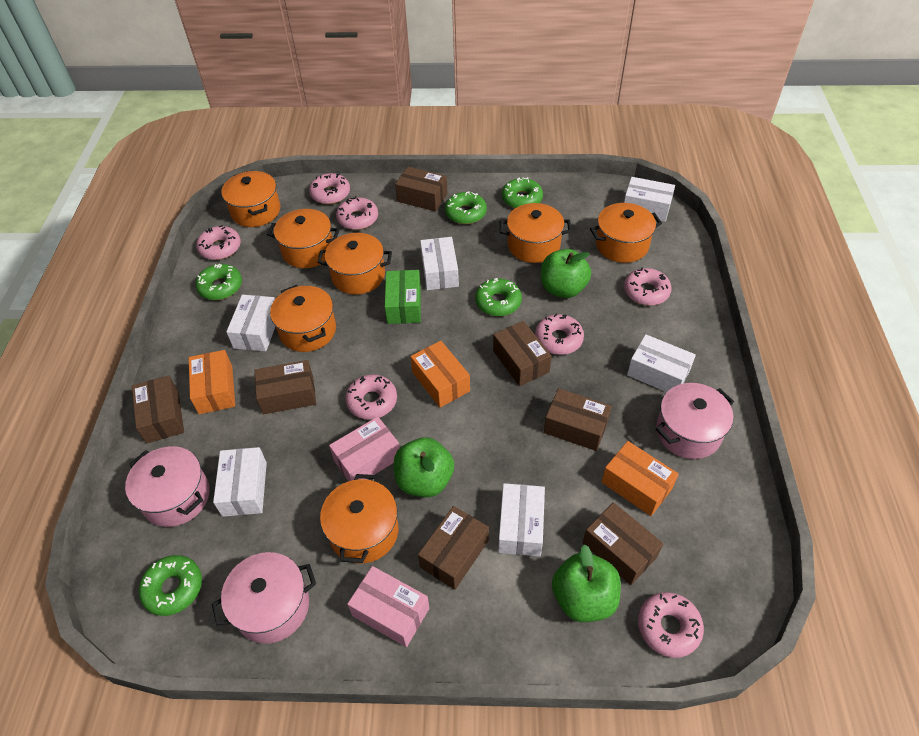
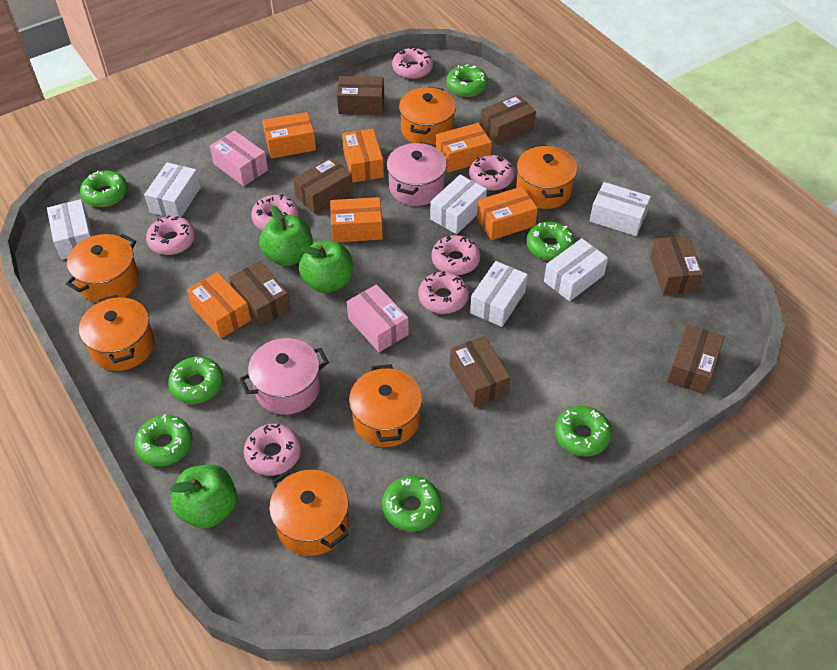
green box: 1 -> 0
green donut: 5 -> 7
orange box: 3 -> 6
orange pot: 7 -> 6
pink pot: 3 -> 2

